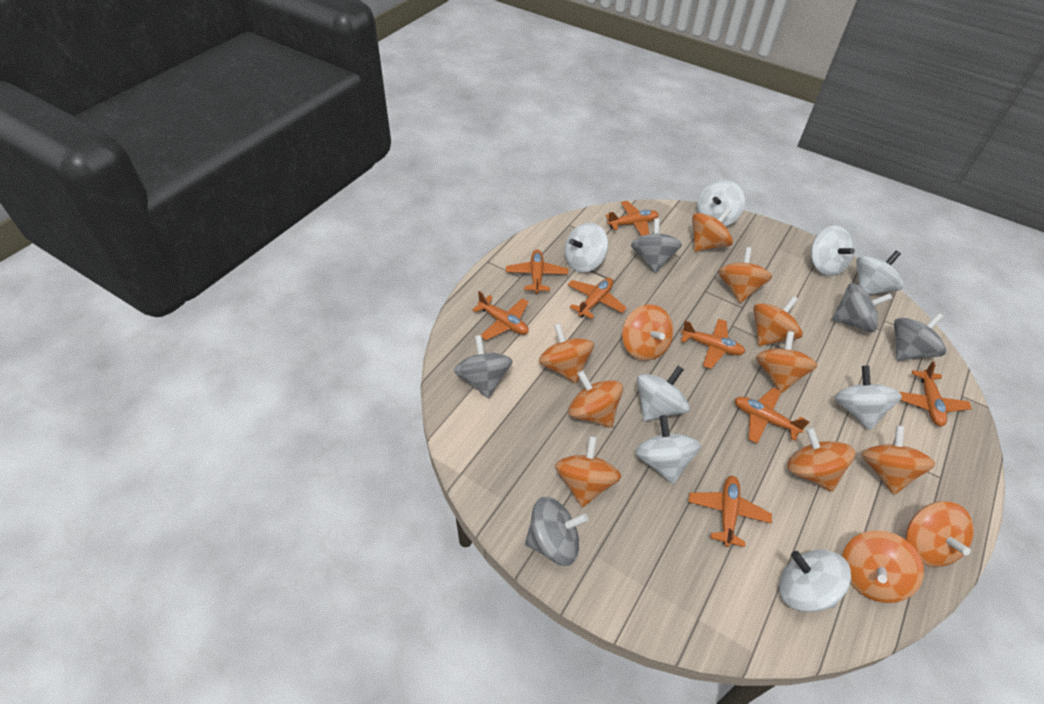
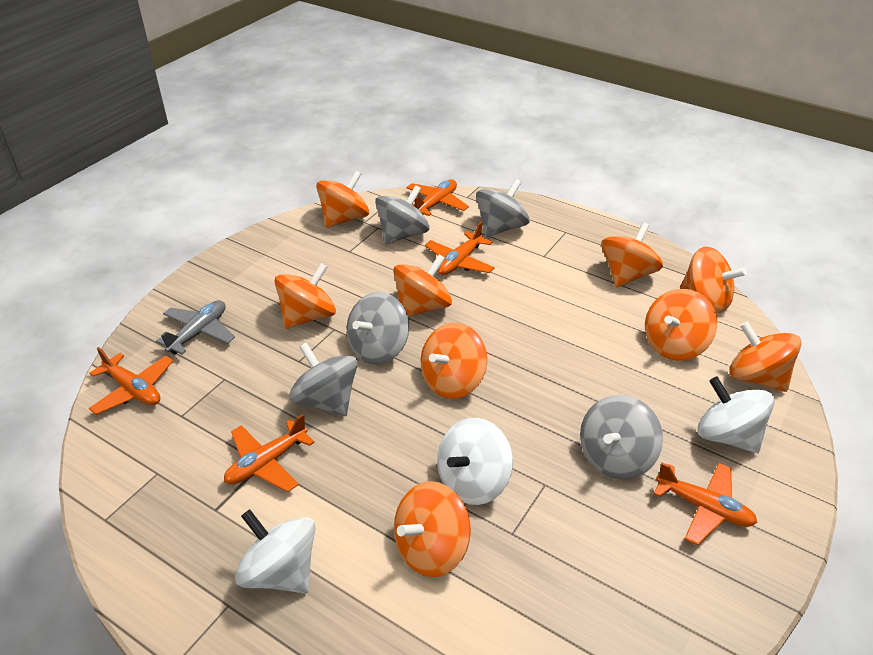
grey plane: 0 -> 1
orange plane: 8 -> 5
orange spinning top: 12 -> 9
white spinning top: 8 -> 3

